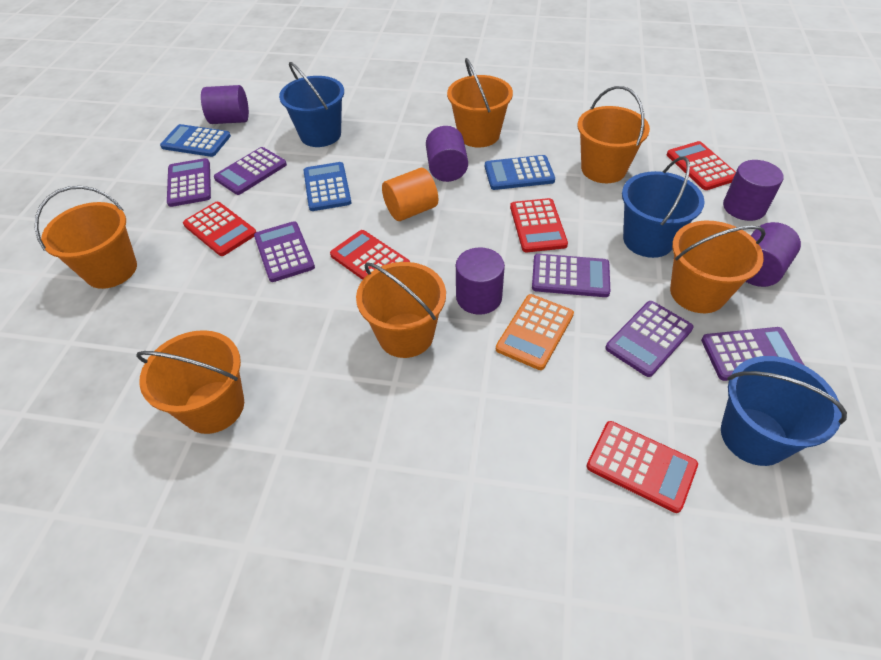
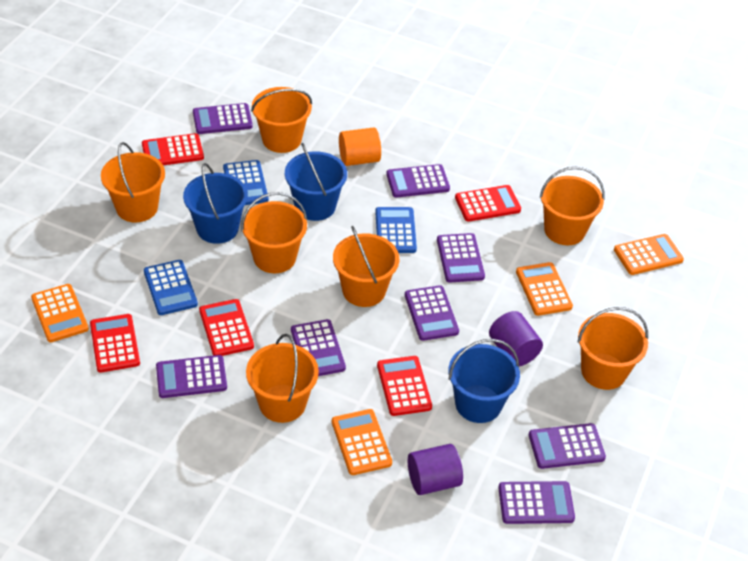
orange bucket: 6 -> 7
orange calculator: 1 -> 4
purple calculator: 6 -> 8
purple cylinder: 5 -> 2

